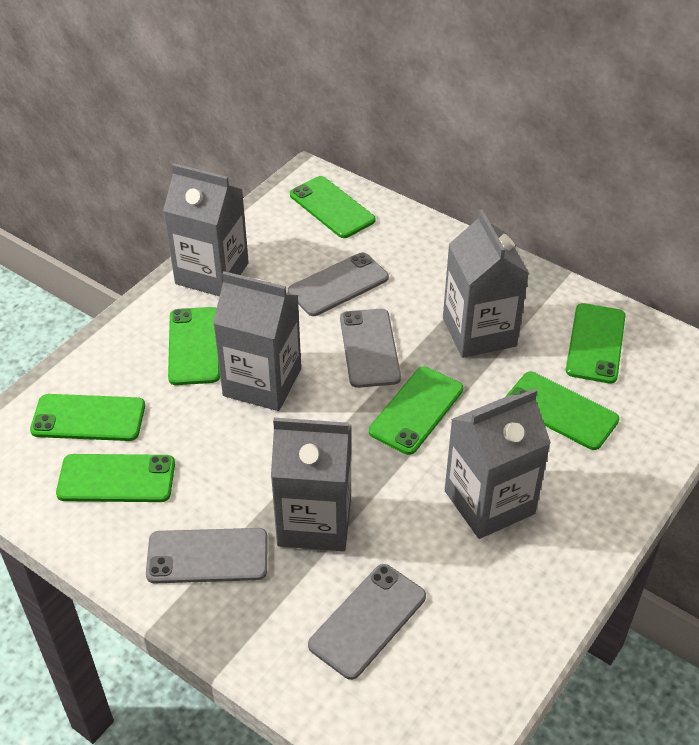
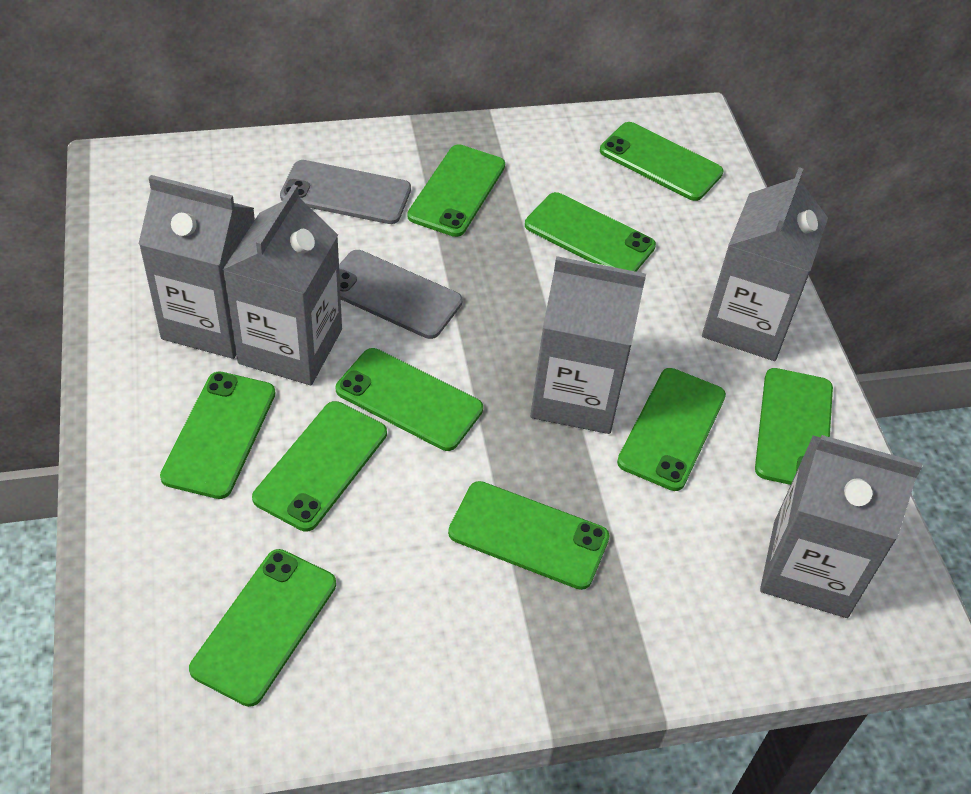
green phone: 7 -> 10
grey phone: 4 -> 2

